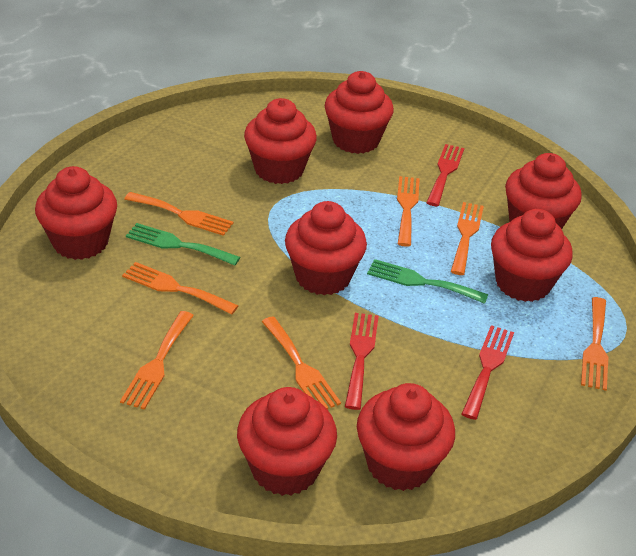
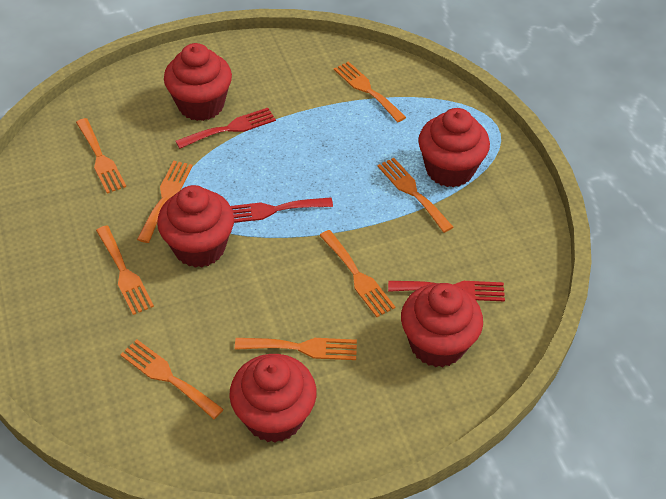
green fork: 2 -> 0
orange fork: 7 -> 8
red cupcake: 8 -> 5

